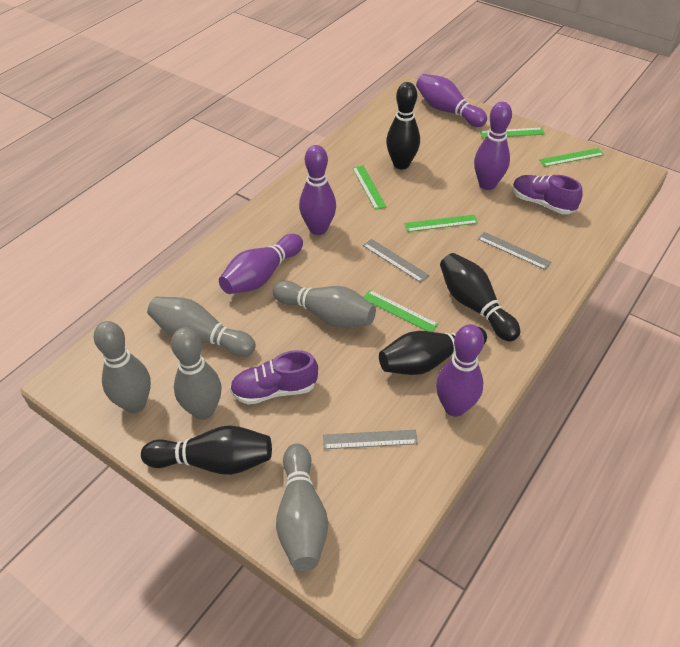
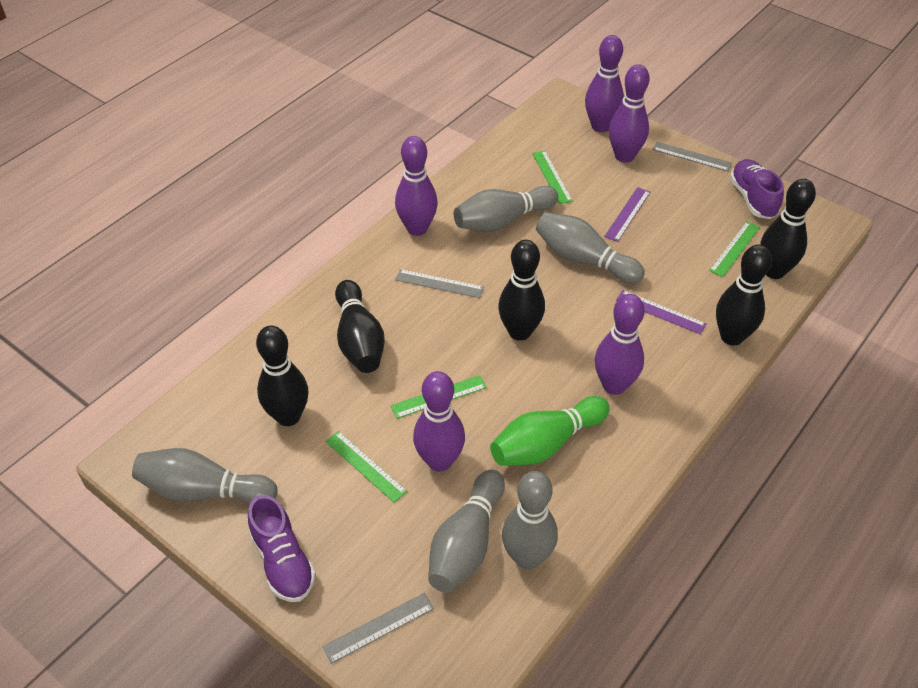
black bowling pin: 4 -> 5
green bowling pin: 0 -> 1
green ruler: 5 -> 4
purple ruler: 0 -> 2

